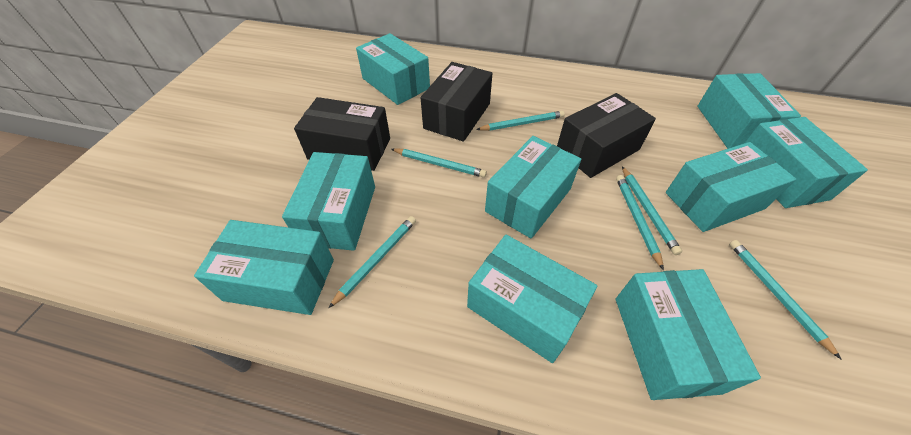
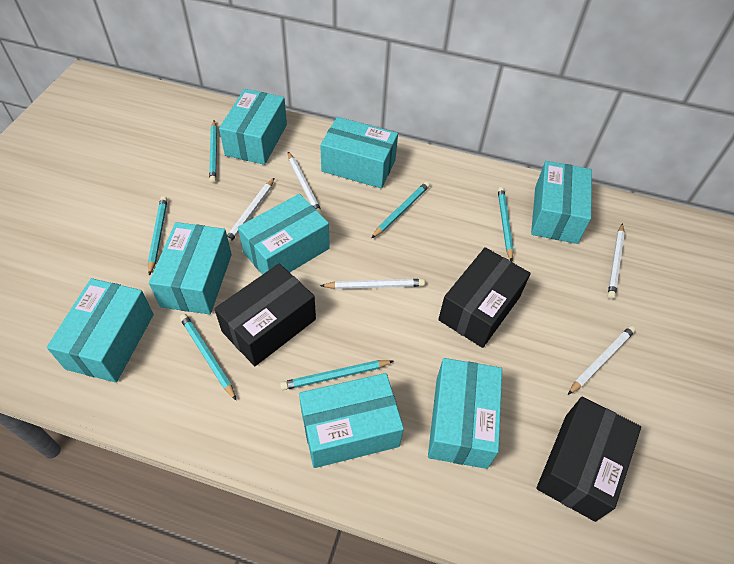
turquoise box: 9 -> 8
white pencil: 0 -> 5

